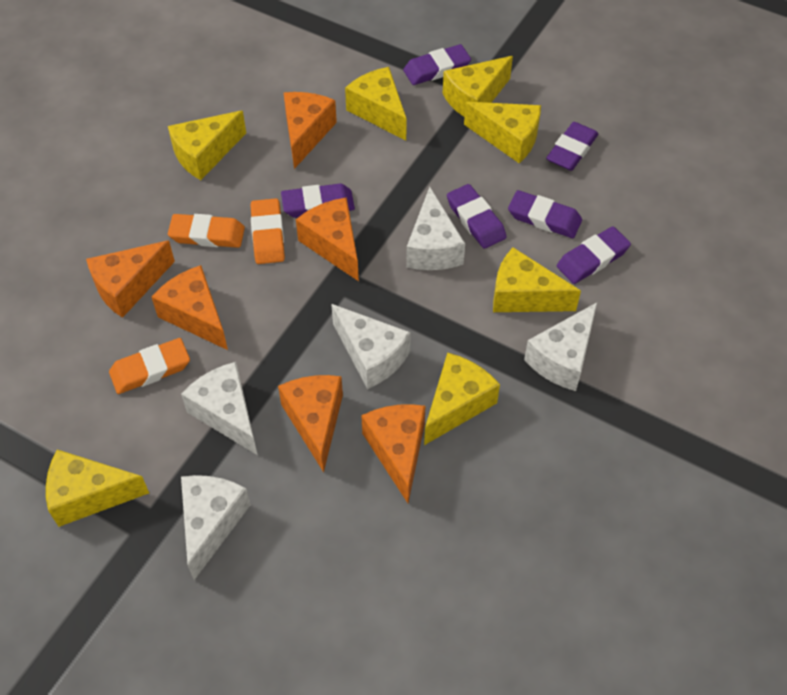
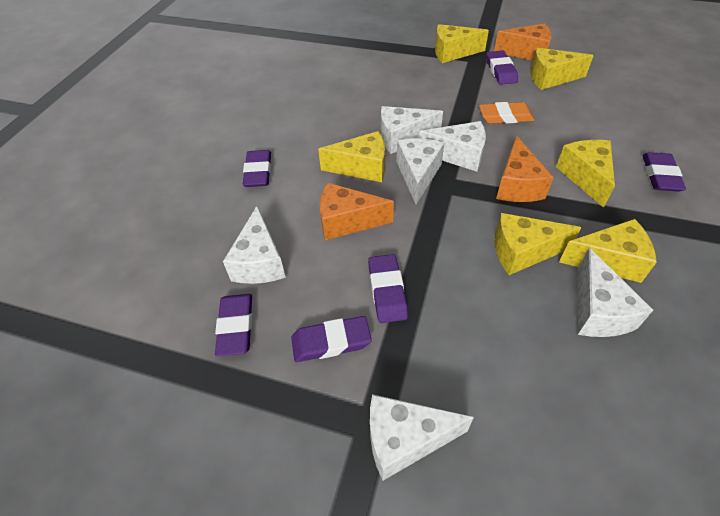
orange cheese: 6 -> 3
orange eraser: 3 -> 1
white cheese: 5 -> 6
yellow cheese: 7 -> 6

